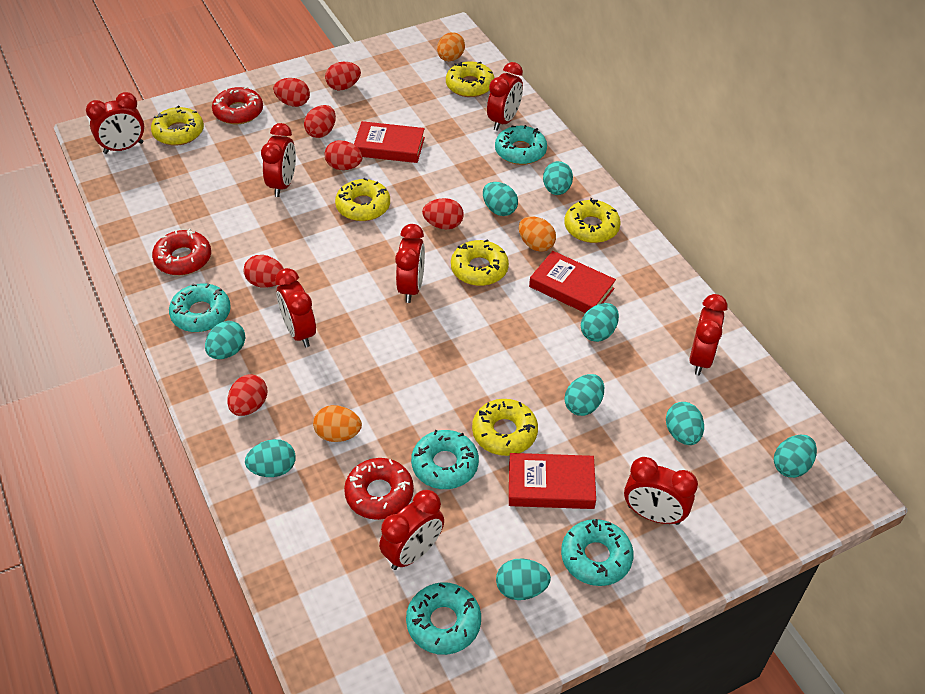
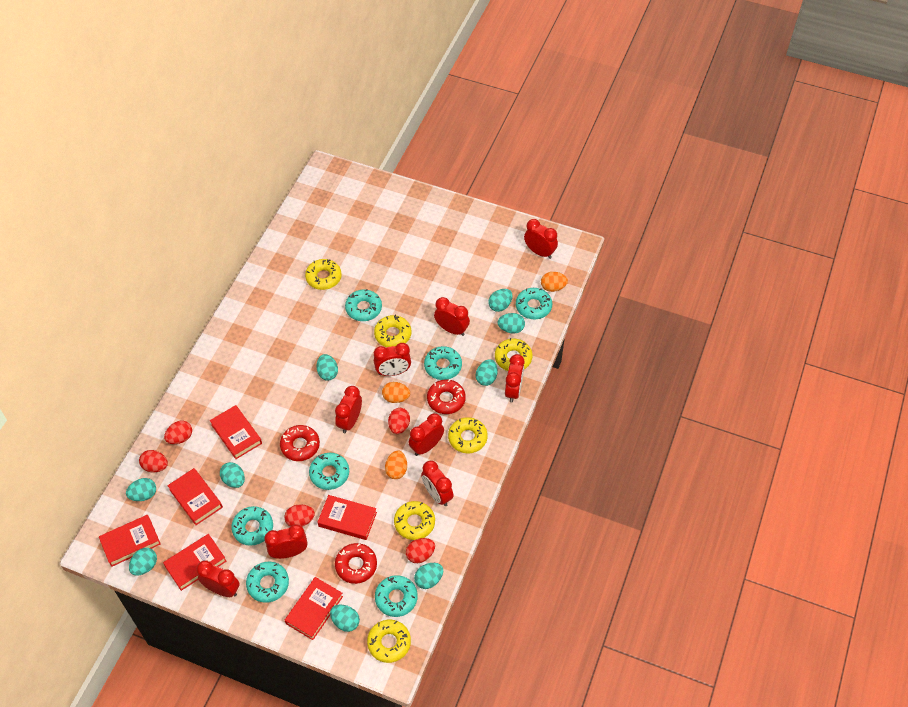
red book: 3 -> 6
red clock: 8 -> 9
red egg: 7 -> 5
turquoise donut: 5 -> 7

